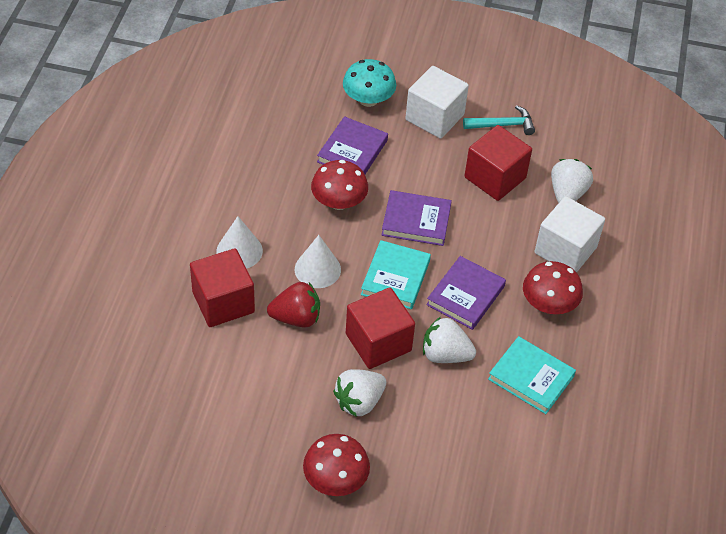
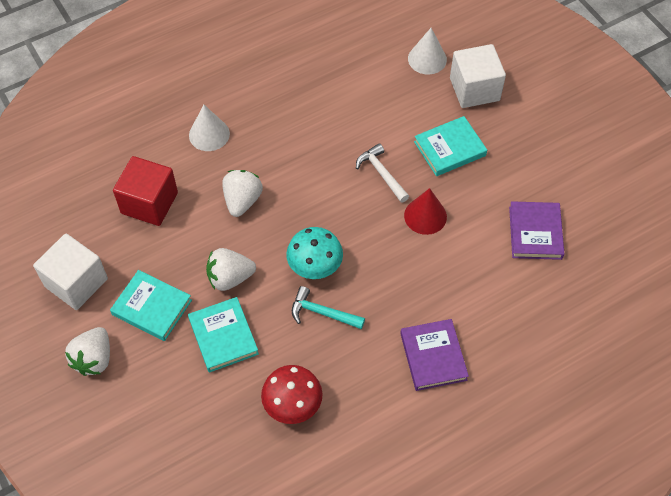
purple book: 3 -> 2
red cone: 0 -> 1
red cube: 3 -> 1
red mushroom: 3 -> 1
red strawberry: 1 -> 0
turquoise book: 2 -> 3
white hammer: 0 -> 1

